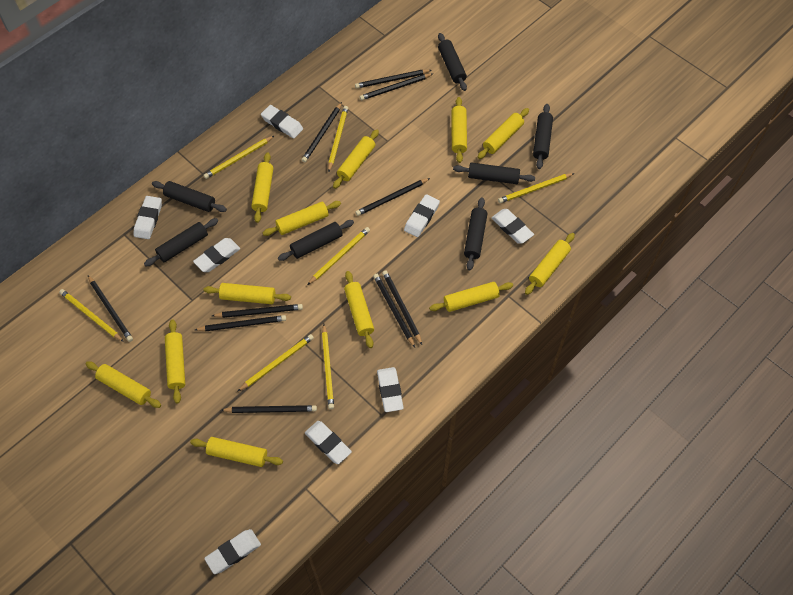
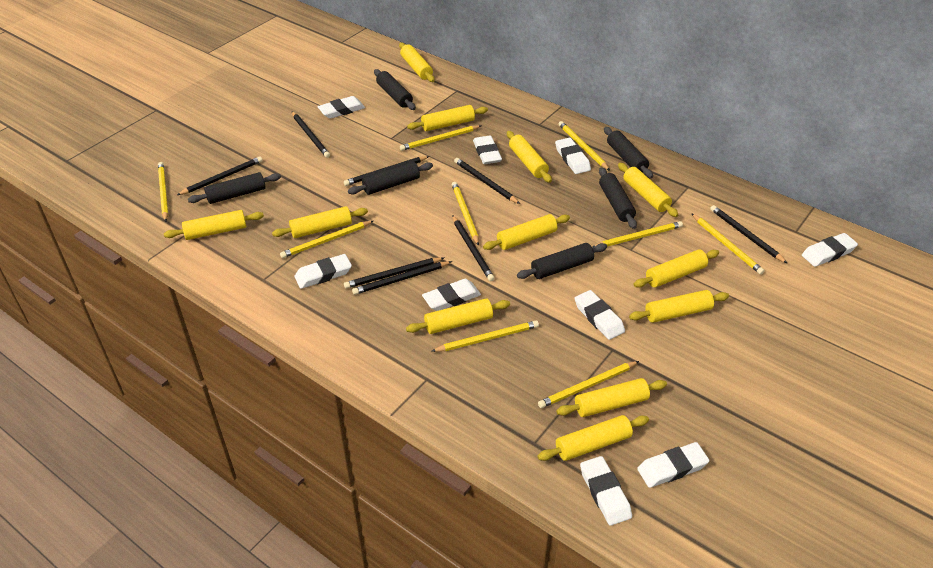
black pencil: 10 -> 8
black rolling pin: 7 -> 6
white eraser: 8 -> 9
yellow pencil: 7 -> 9

